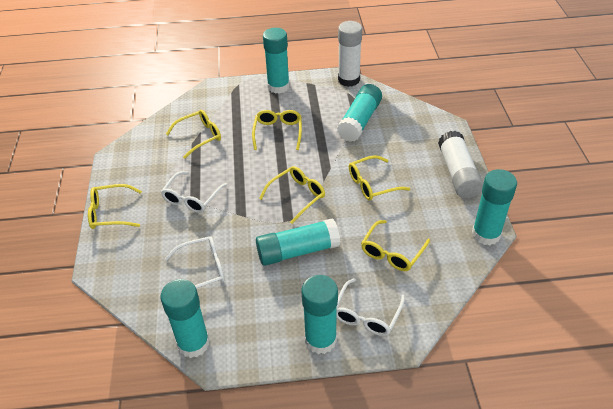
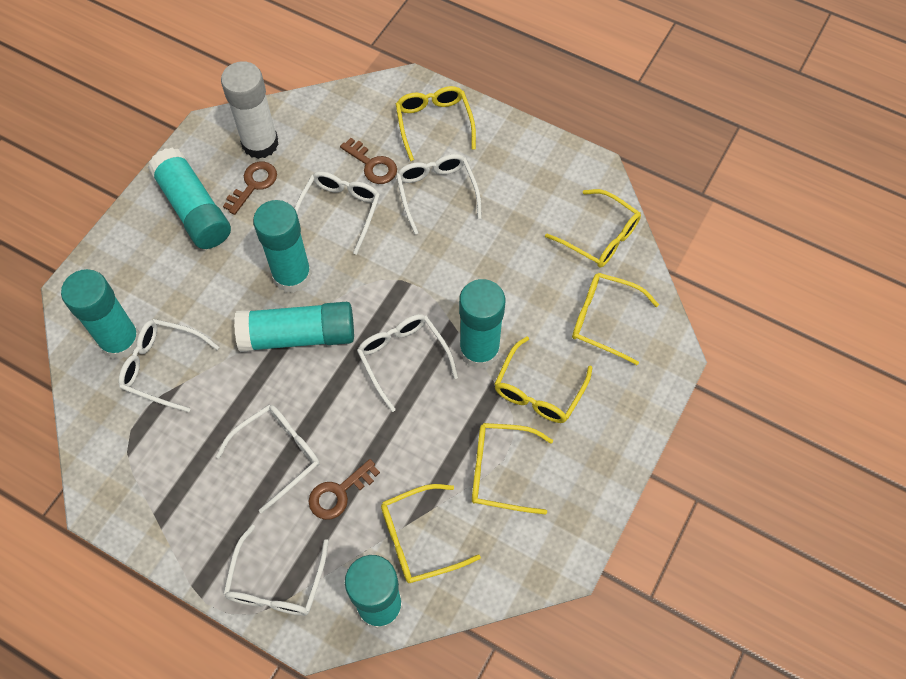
brown key: 0 -> 3
white glasses: 3 -> 6
white glue stick: 2 -> 1

